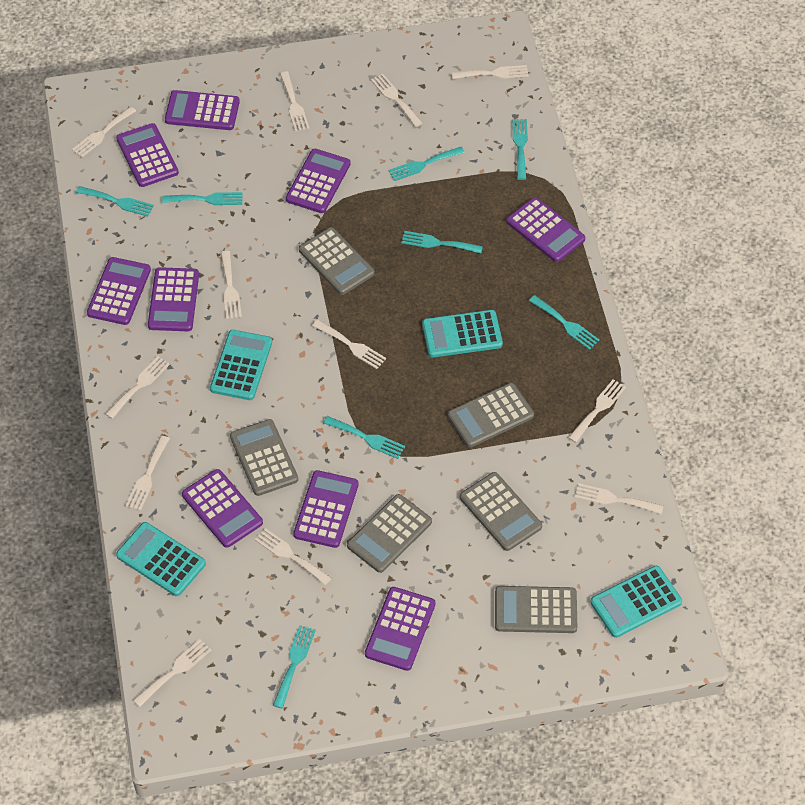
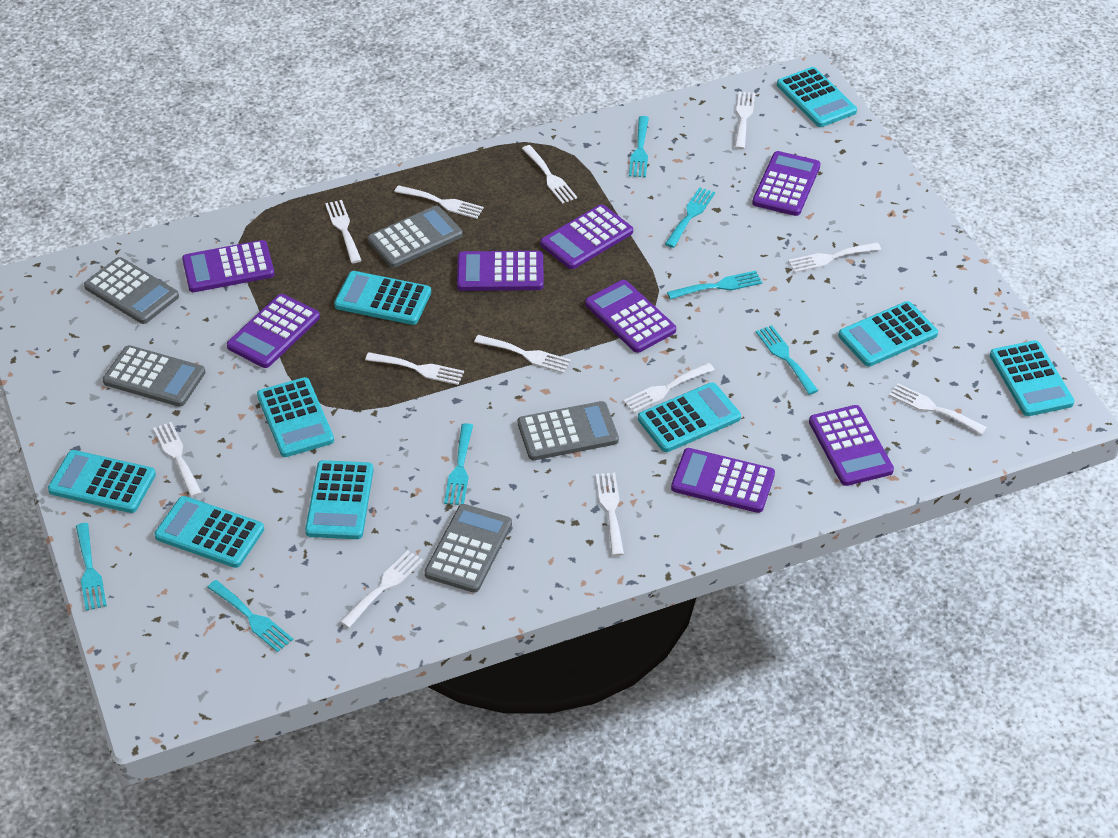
grey calculator: 6 -> 5
purple calculator: 9 -> 8
turquoise calculator: 4 -> 9
turquoise fork: 8 -> 7

